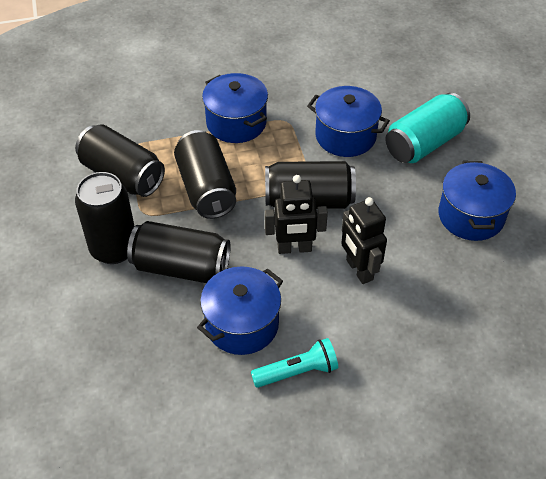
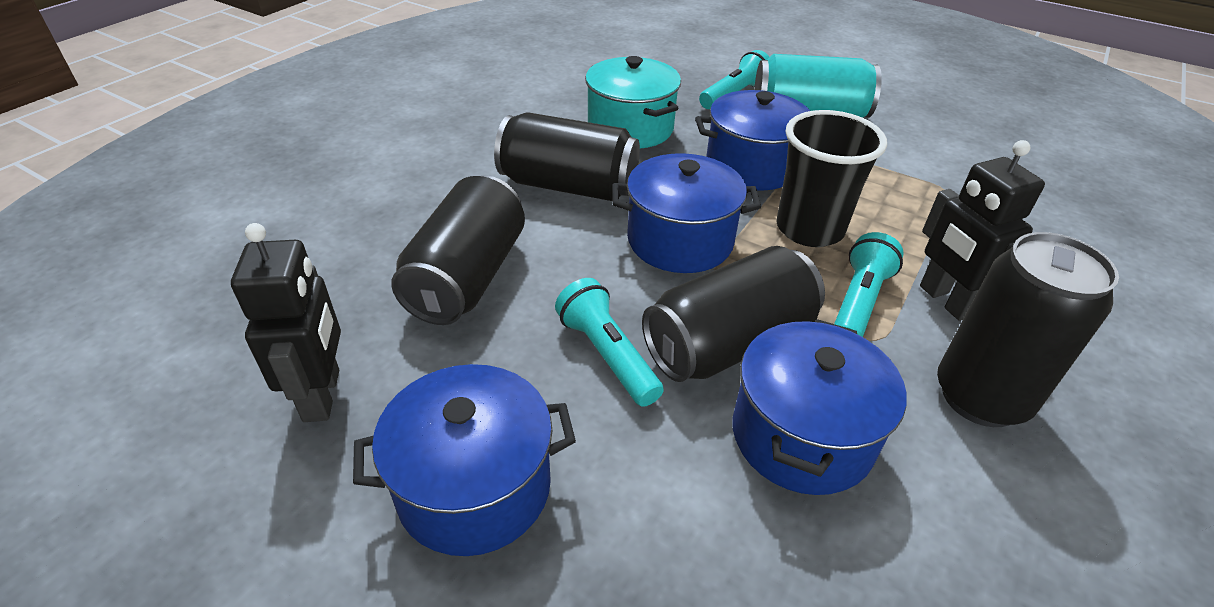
black can: 5 -> 4
black cup: 0 -> 1
turquoise flashlight: 1 -> 3
turquoise pot: 0 -> 1

